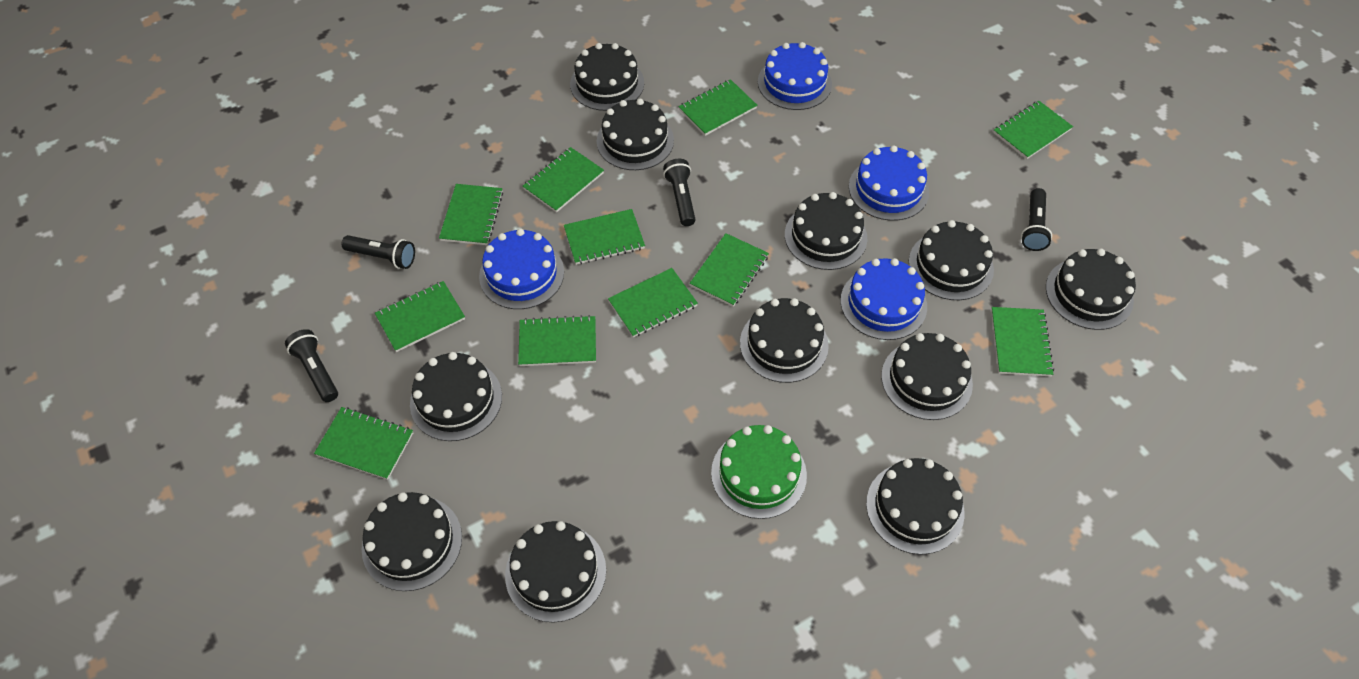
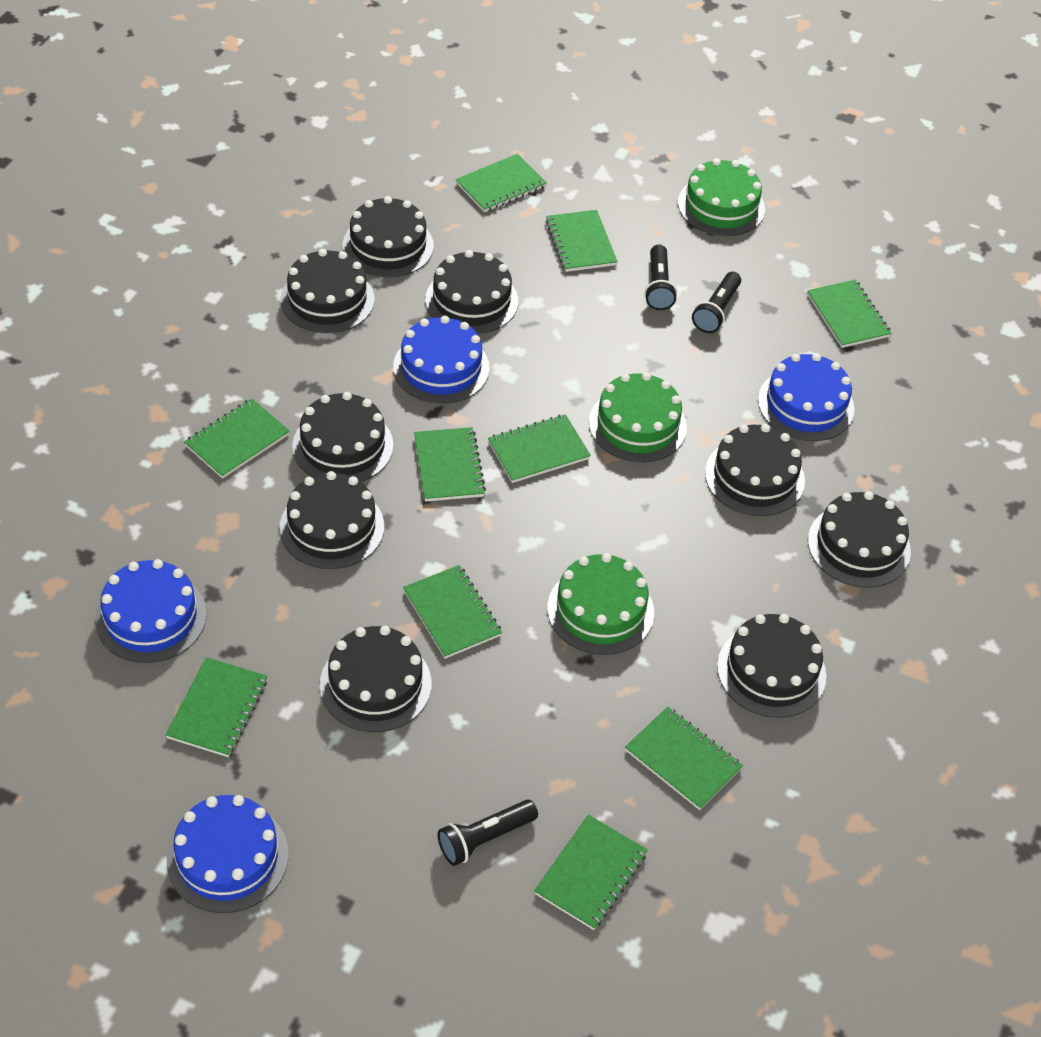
black cake: 11 -> 9
black flashlight: 4 -> 3
green cake: 1 -> 3
green notebook: 11 -> 10

